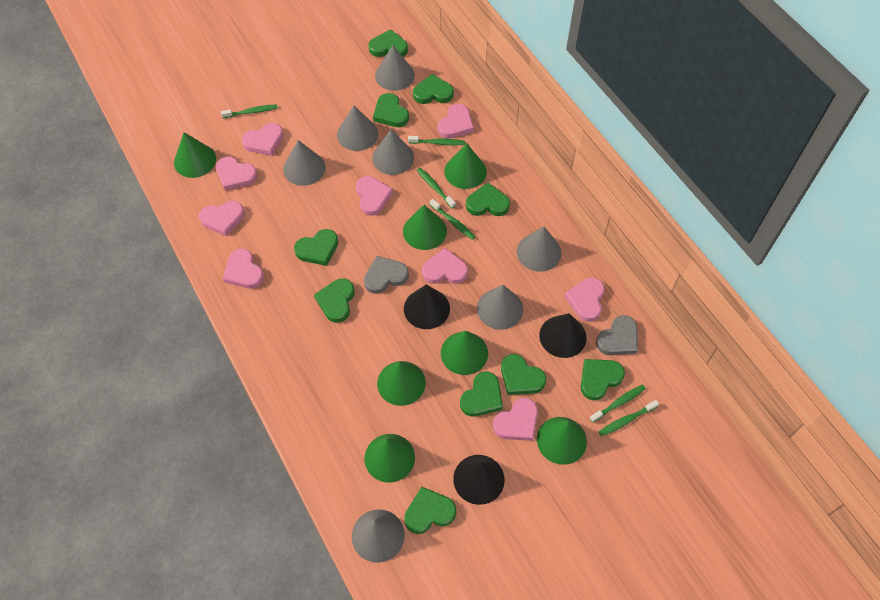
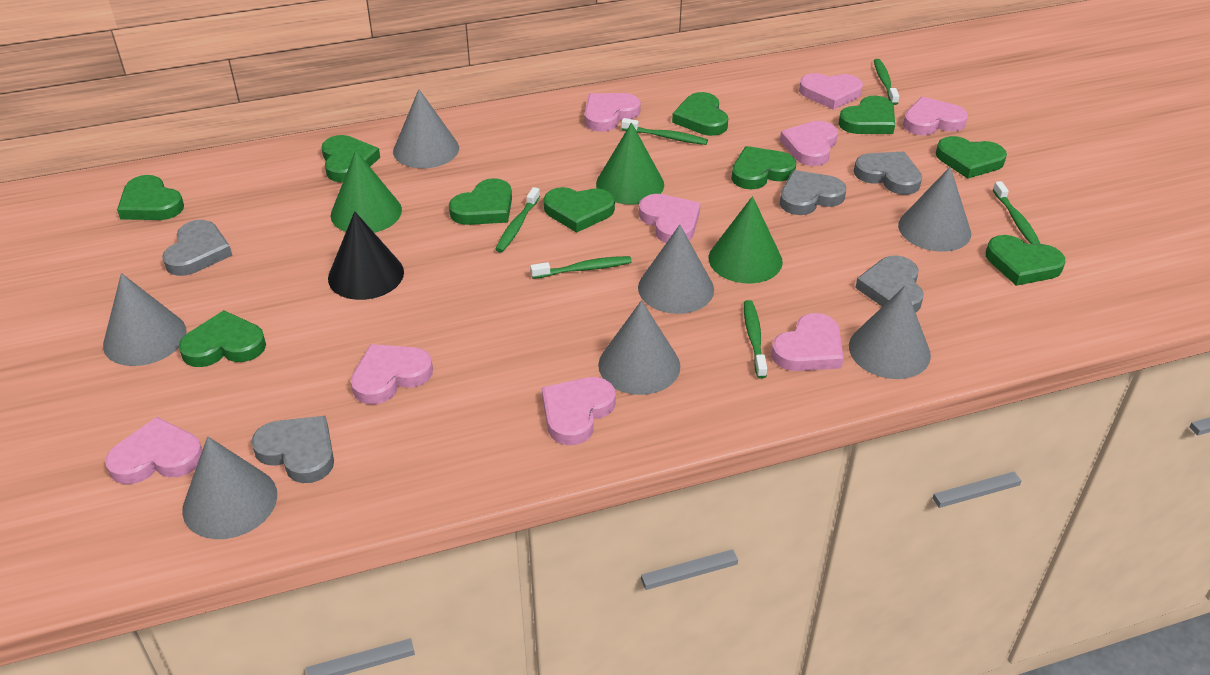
black cone: 3 -> 1
green cone: 7 -> 3
grey heart: 2 -> 5

